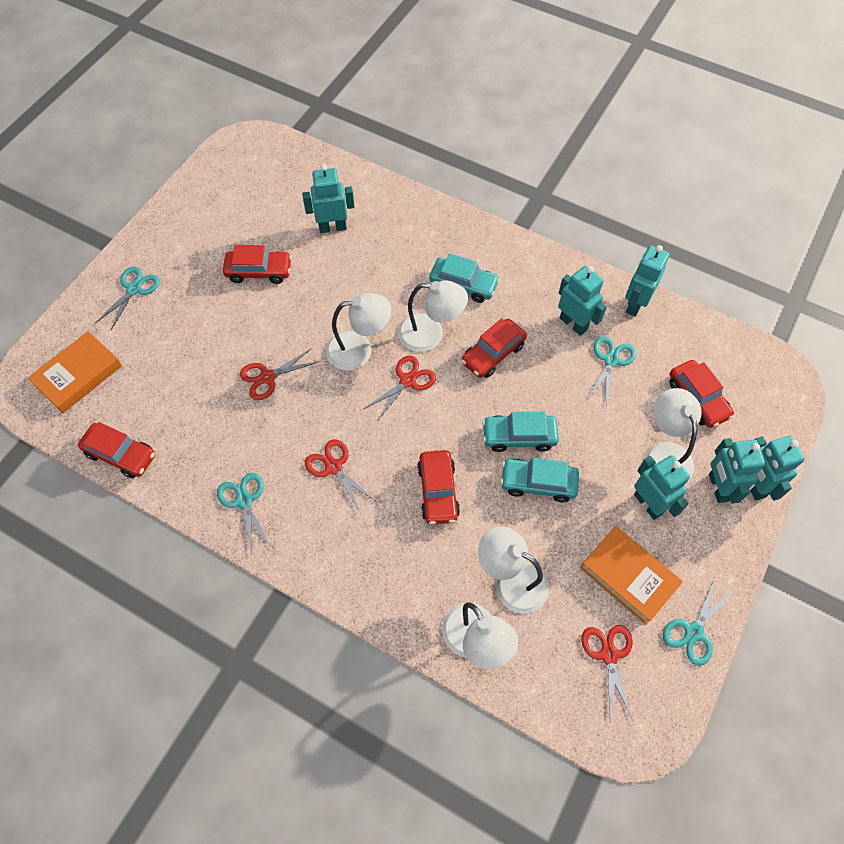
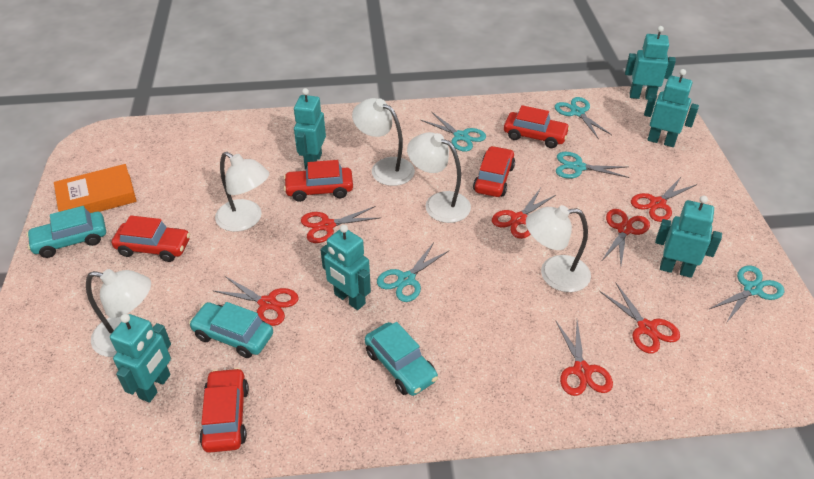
orange book: 2 -> 1
red scissors: 4 -> 7
turquoise scissors: 4 -> 5

